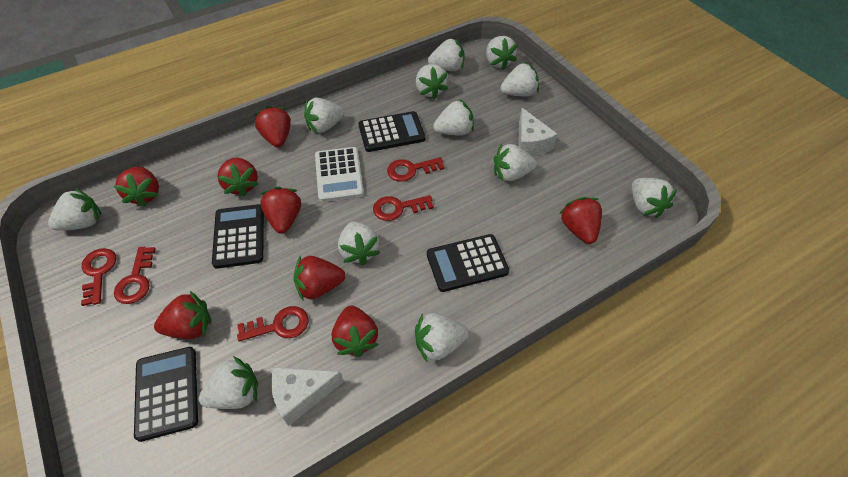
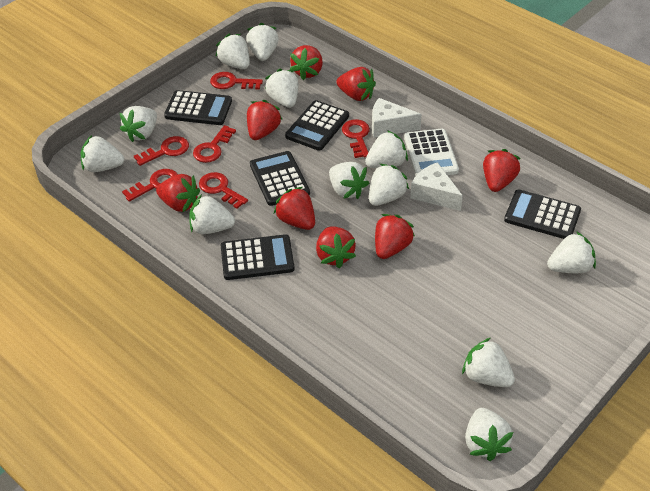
black calculator: 4 -> 5
red key: 5 -> 6

